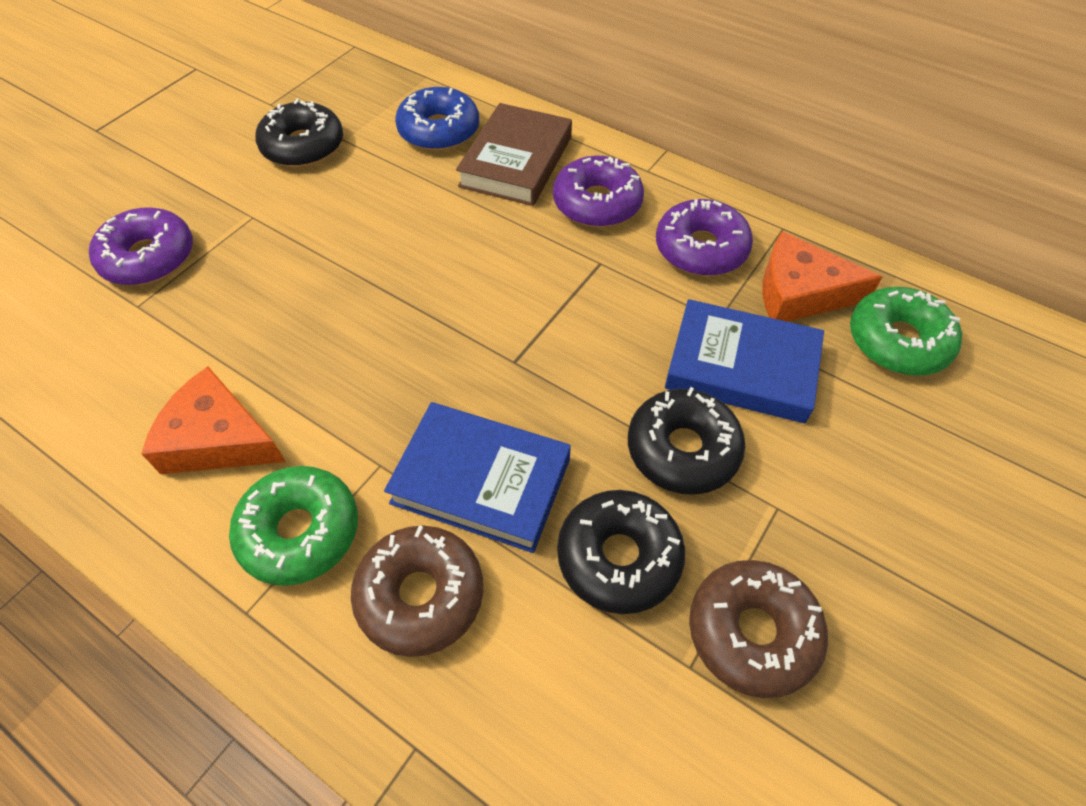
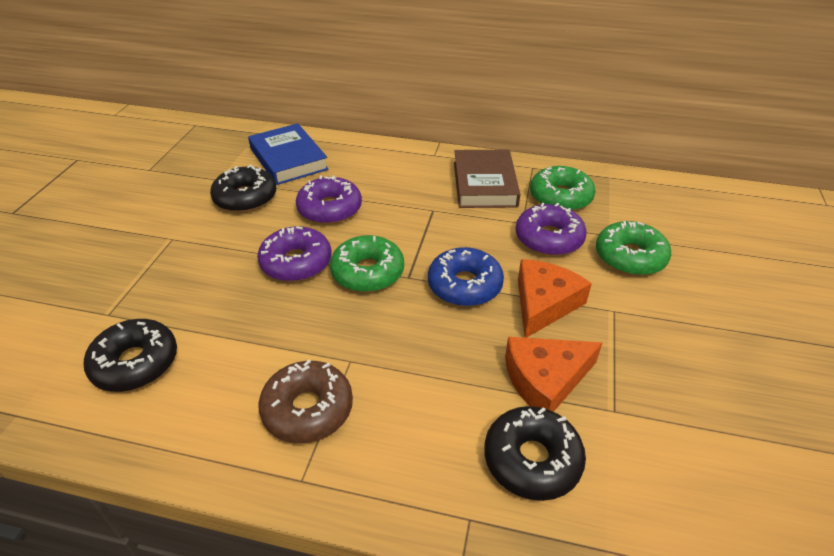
blue book: 2 -> 1
brown donut: 2 -> 1
green donut: 2 -> 3

